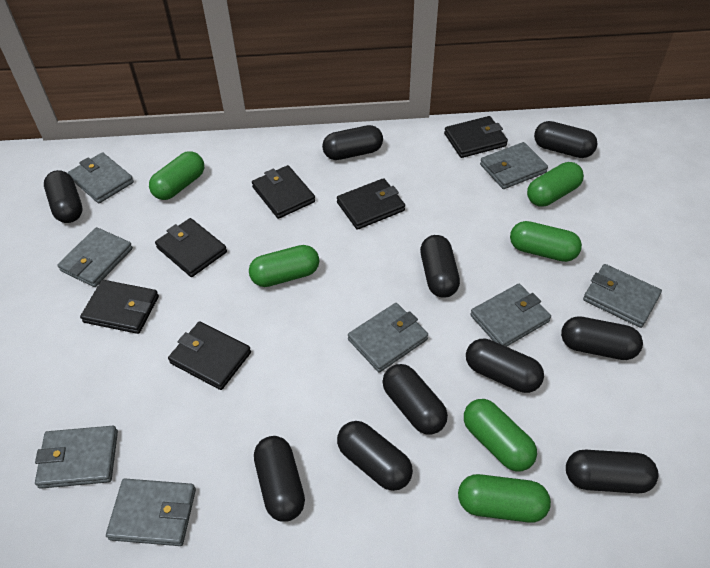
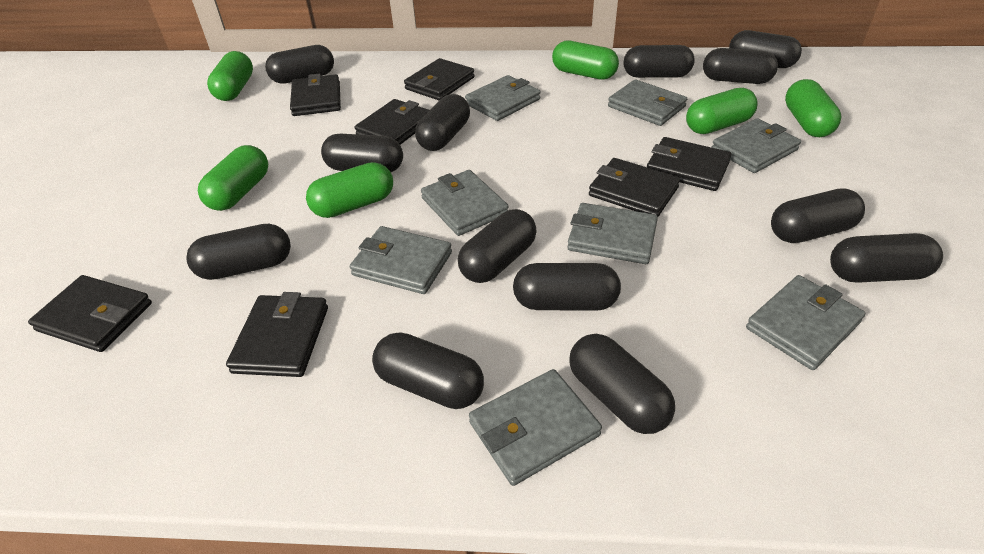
black capsule: 10 -> 13
black wallet: 6 -> 7

